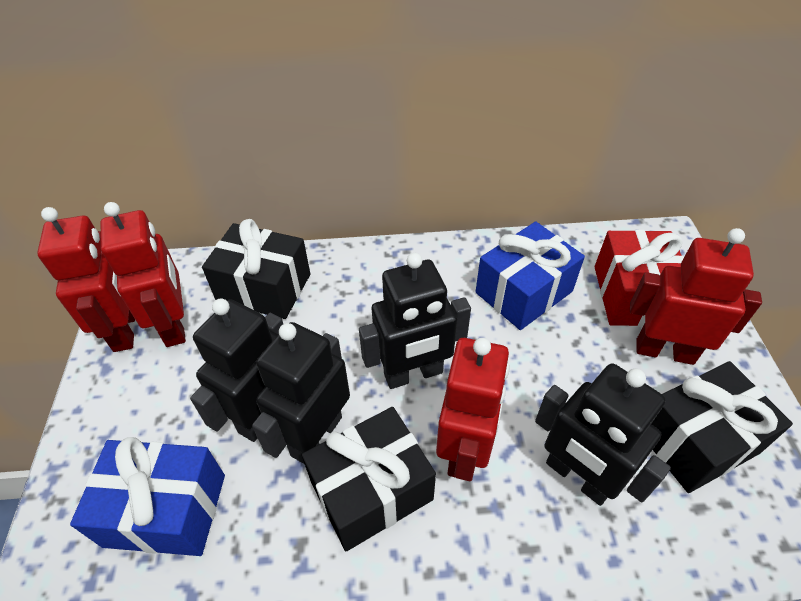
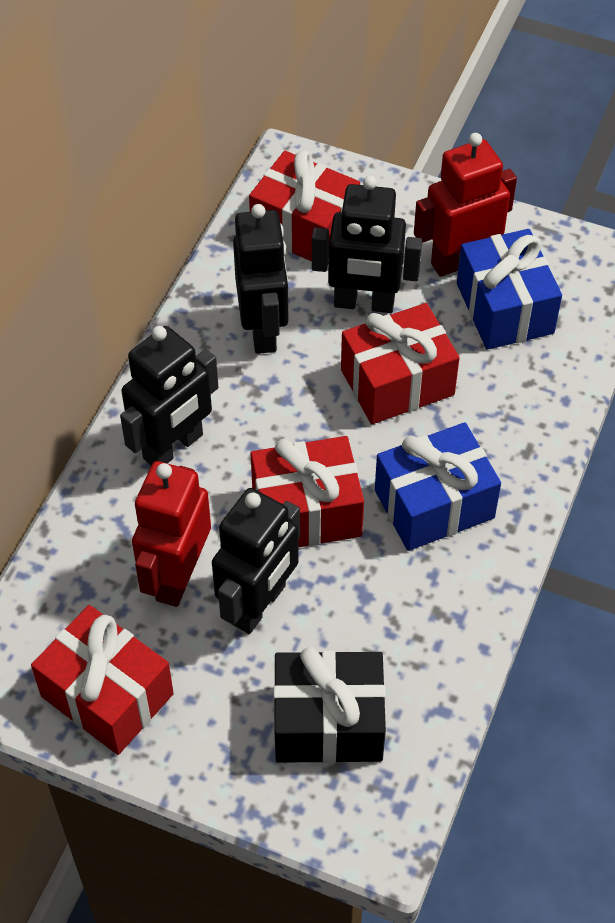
black gift: 3 -> 1
red gift: 1 -> 4
red robot: 4 -> 2

